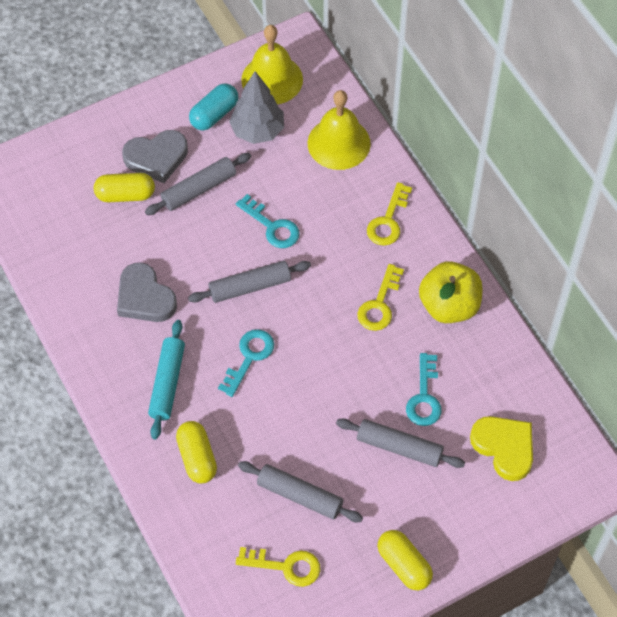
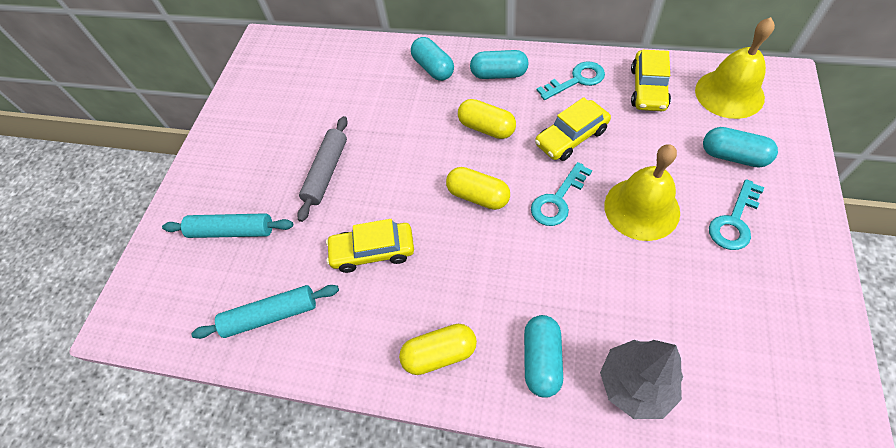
grey heart: 2 -> 0
grey rolling pin: 4 -> 1
turquoise capsule: 1 -> 4
turquoise rolling pin: 1 -> 2
yellow apple: 1 -> 0
yellow car: 0 -> 3
yellow heart: 1 -> 0
yellow key: 3 -> 0

